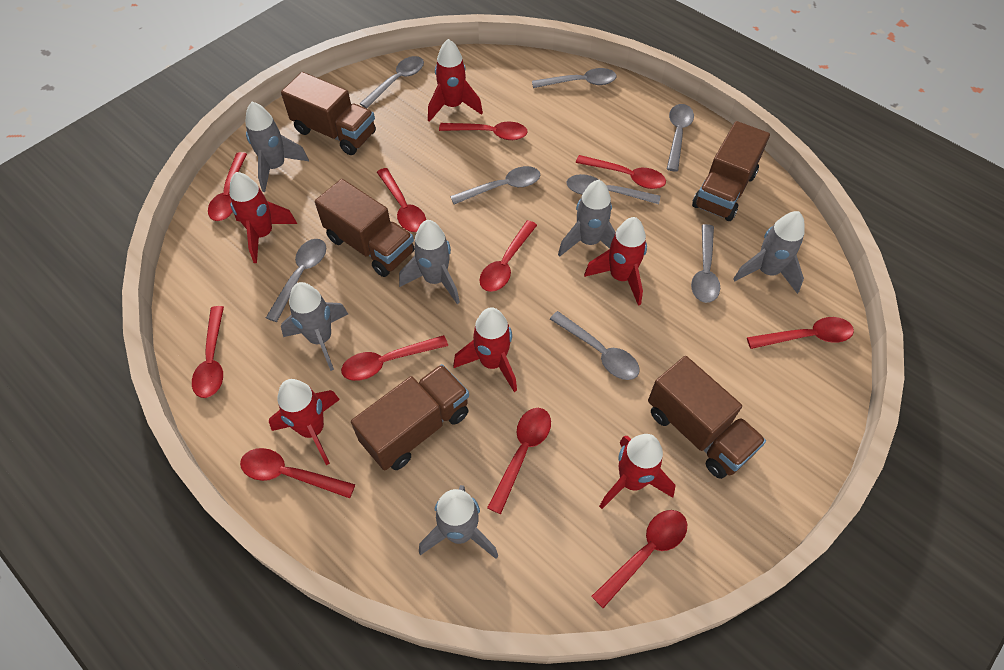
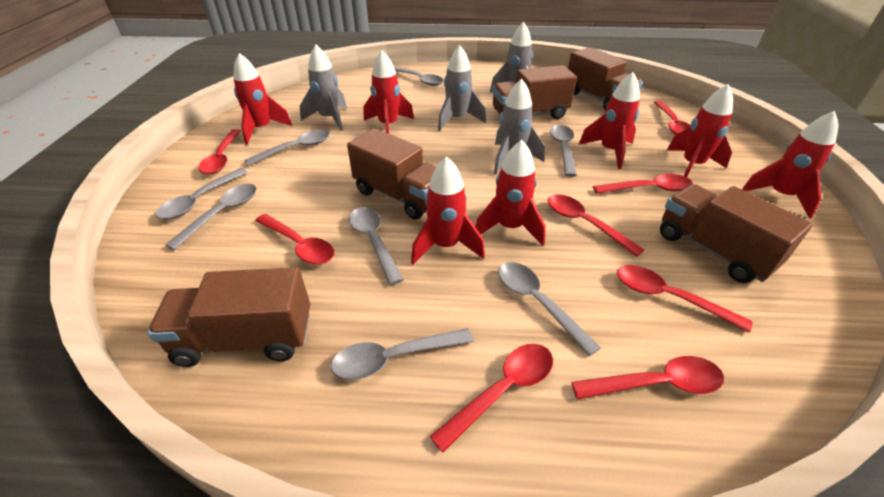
grey rocket: 6 -> 4
red rocket: 6 -> 7
red spoon: 11 -> 8

